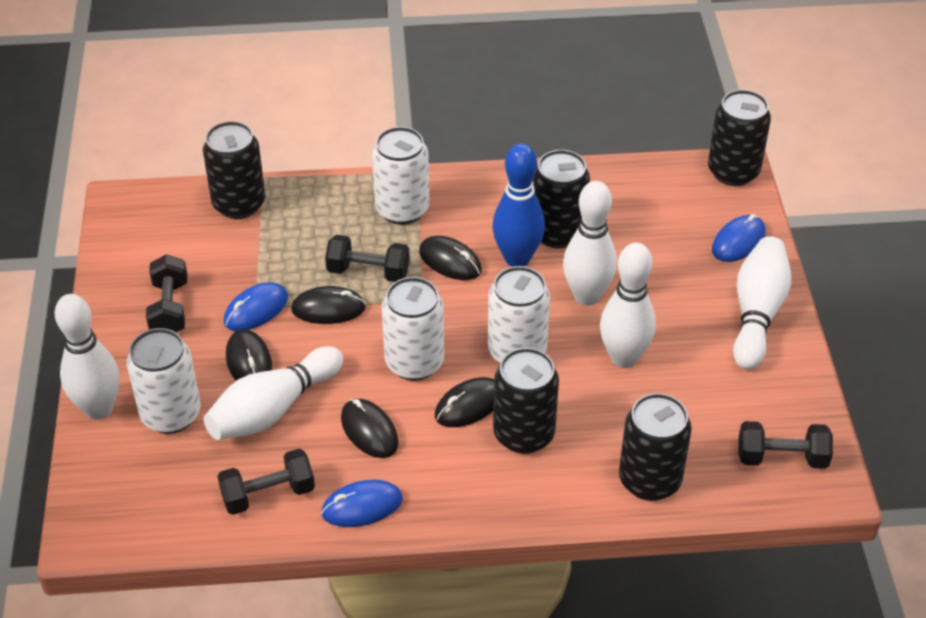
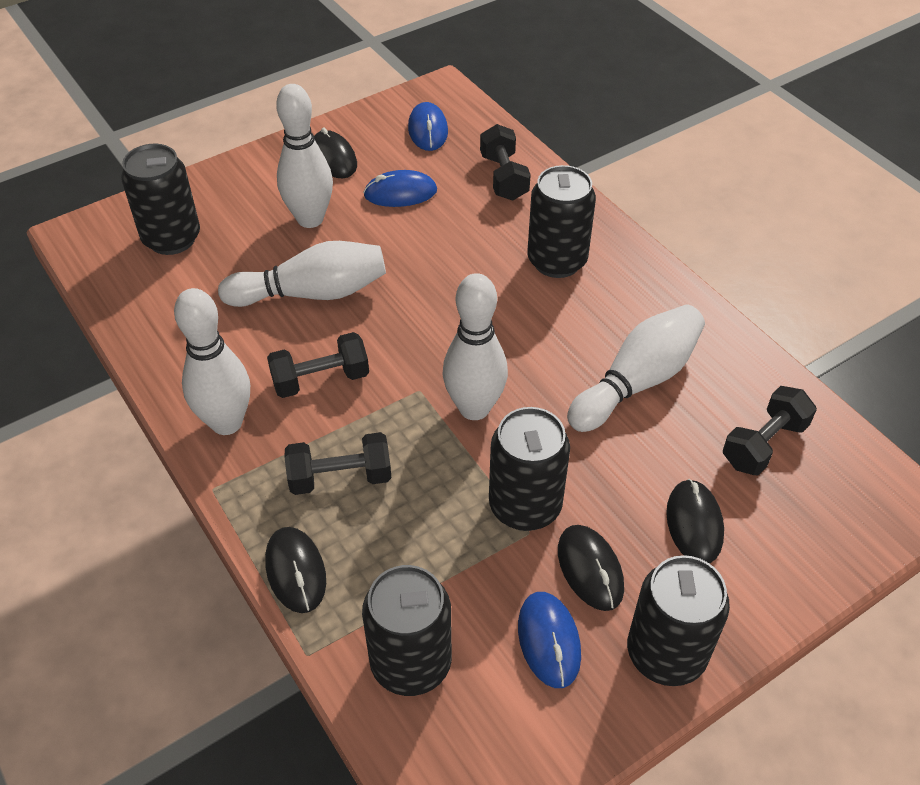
black mouse: 5 -> 4
blue bowling pin: 1 -> 0
white can: 4 -> 0

